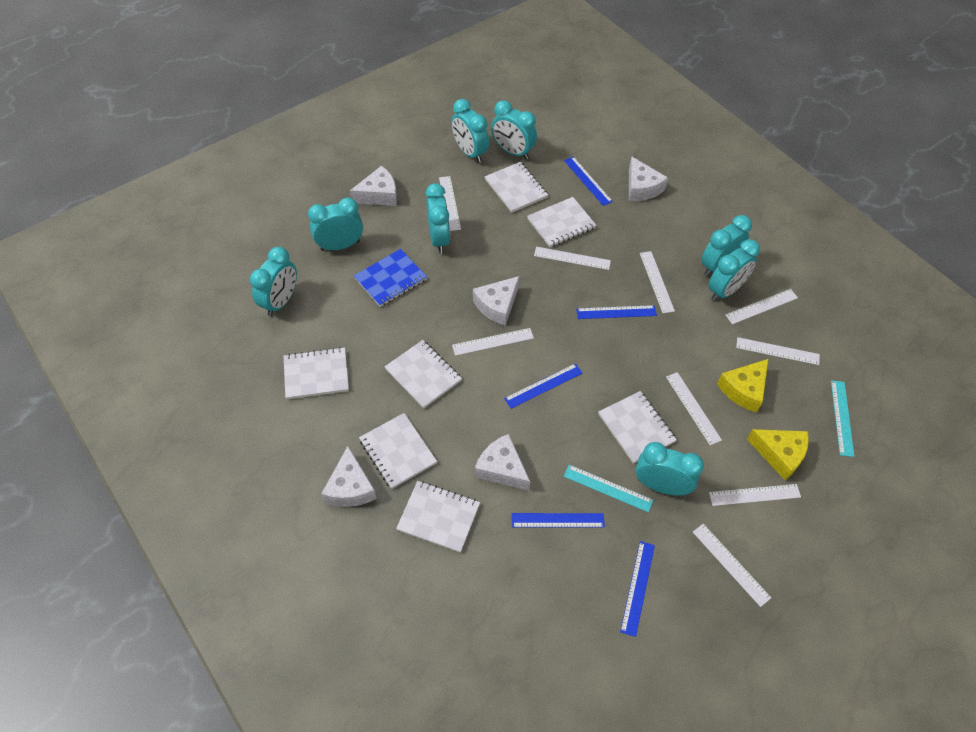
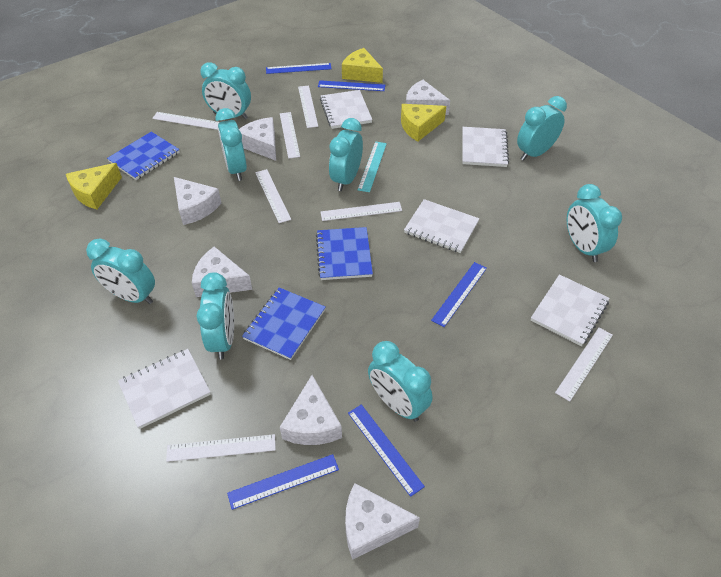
blue notebook: 1 -> 3
turquoise ruler: 2 -> 1
white cheese: 5 -> 6
white notebook: 7 -> 5
white ruler: 9 -> 7
yellow cheese: 2 -> 3

